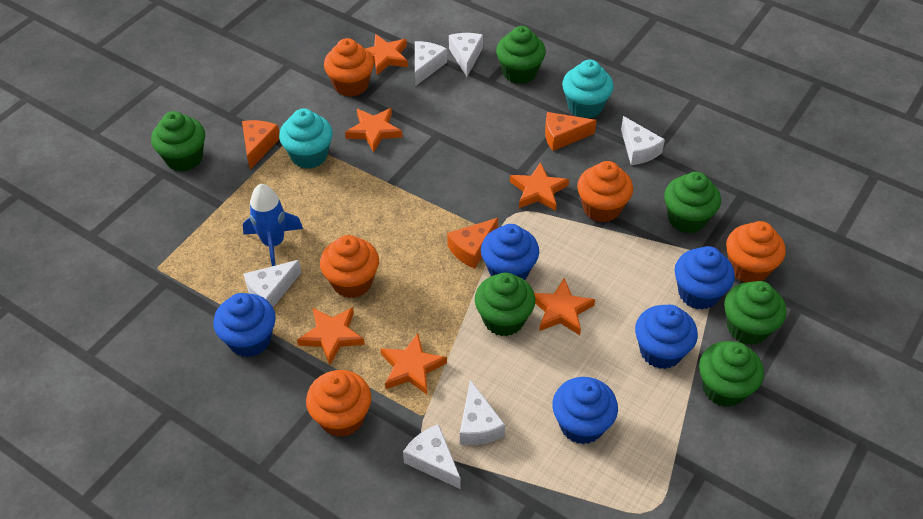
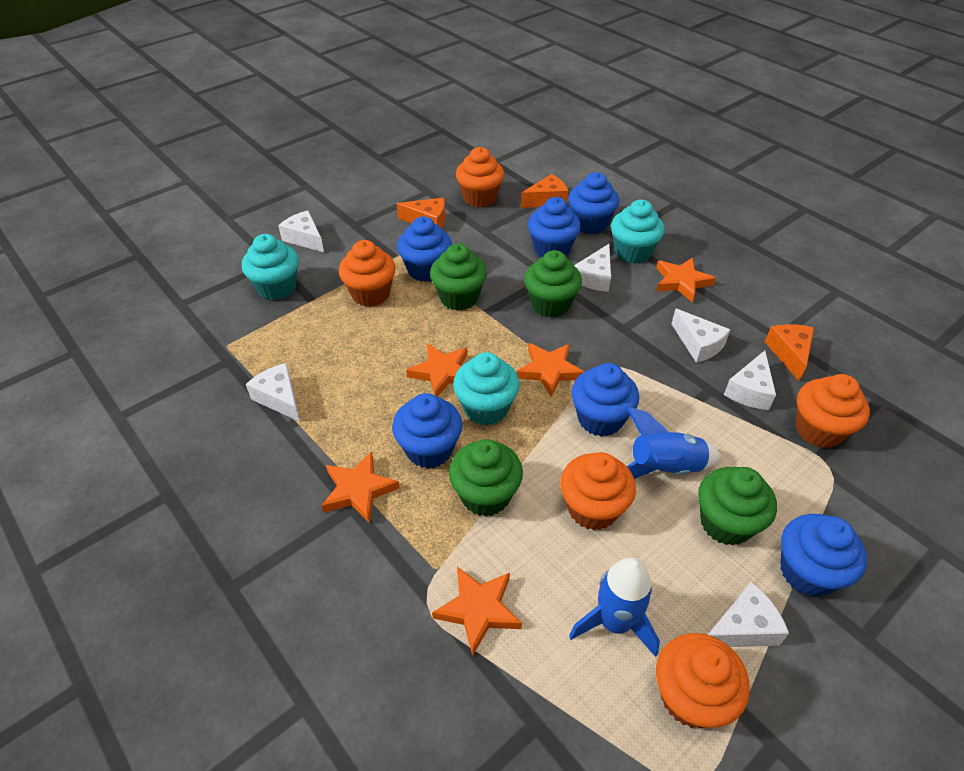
blue cupcake: 5 -> 6
blue rocket: 1 -> 2
green cupcake: 6 -> 4
orange star: 6 -> 5
turquoise cupcake: 2 -> 3

